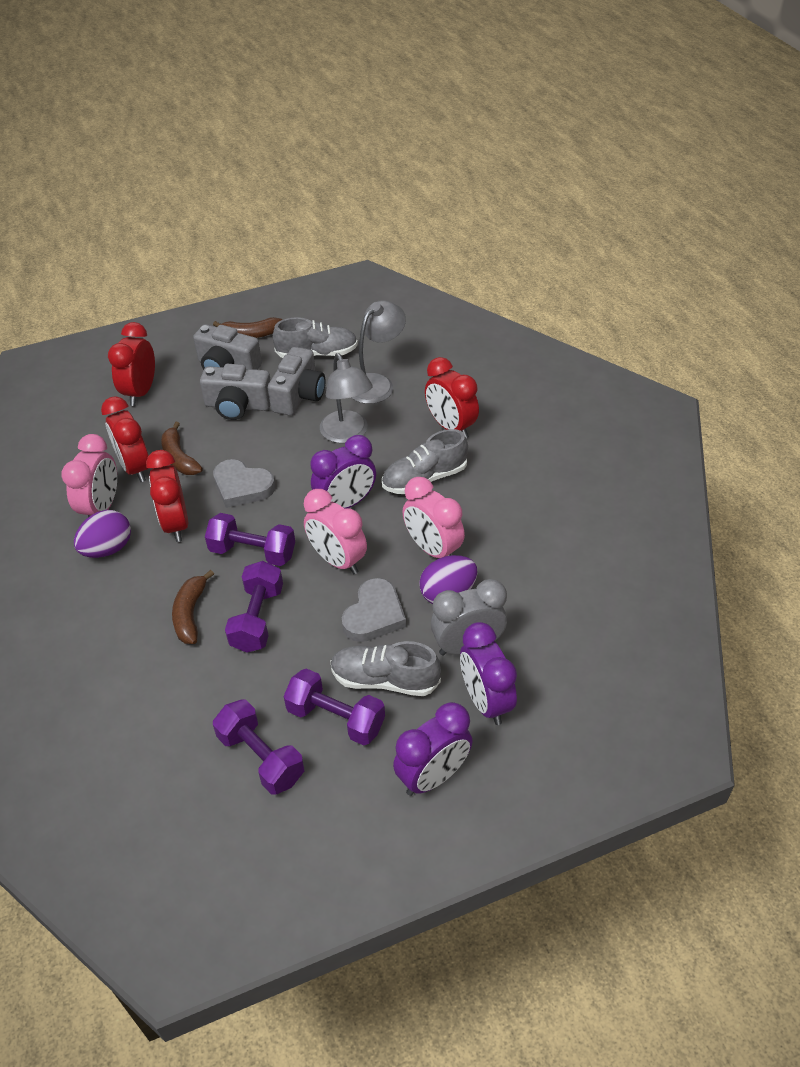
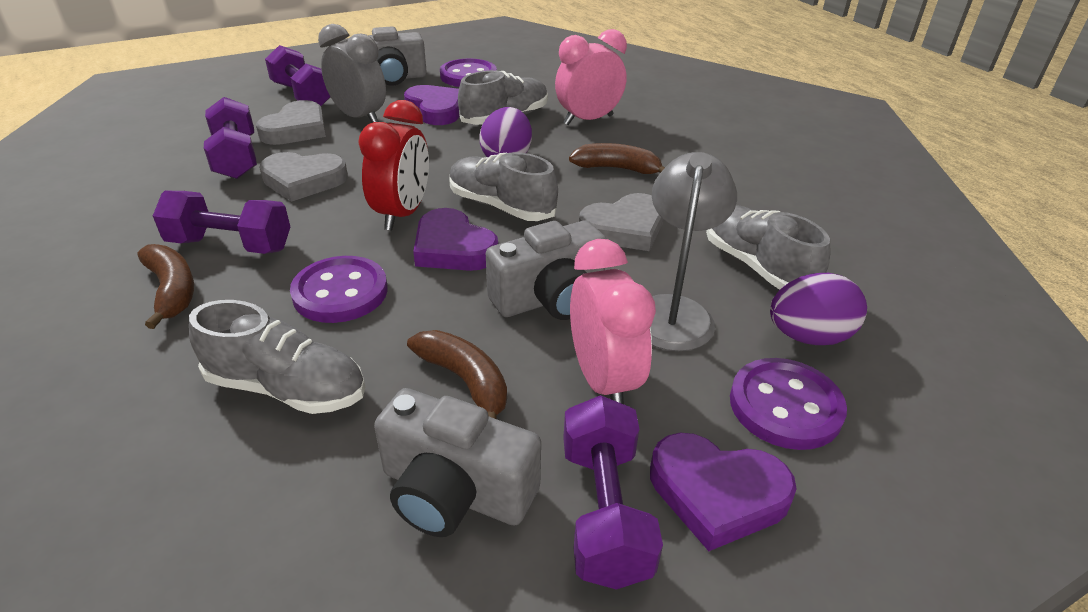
grey heart: 2 -> 3
grey lamp: 2 -> 1
grey shoe: 3 -> 4
pink clock: 3 -> 2
purple button: 0 -> 3
purple clock: 3 -> 0
purple heart: 0 -> 3
red clock: 4 -> 1

